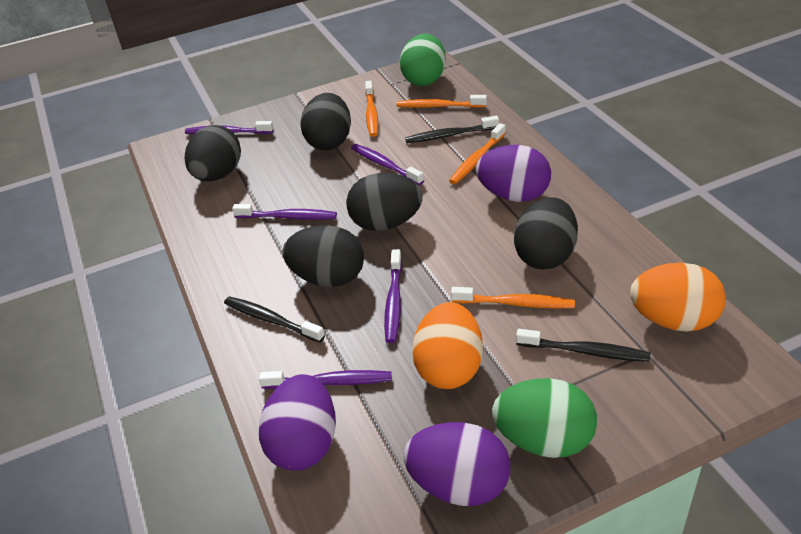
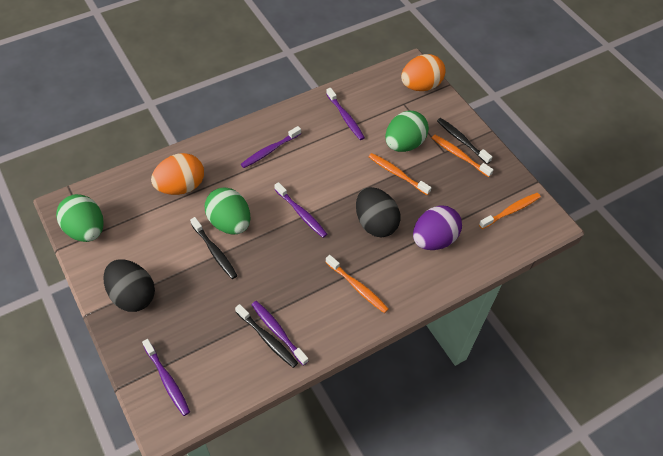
black egg: 5 -> 2
green egg: 2 -> 3
purple egg: 3 -> 1

